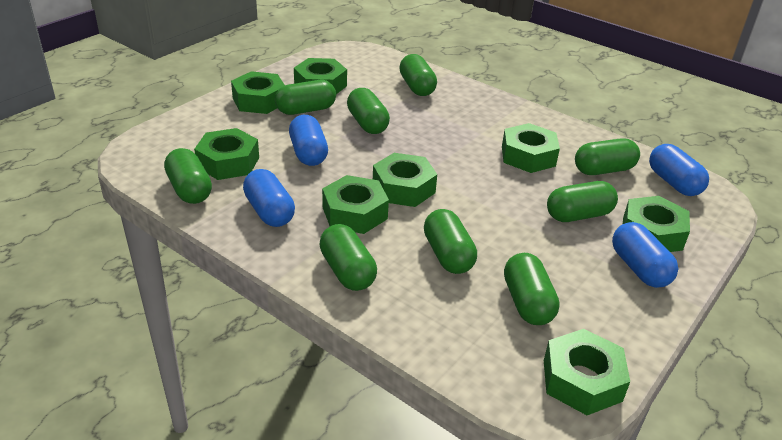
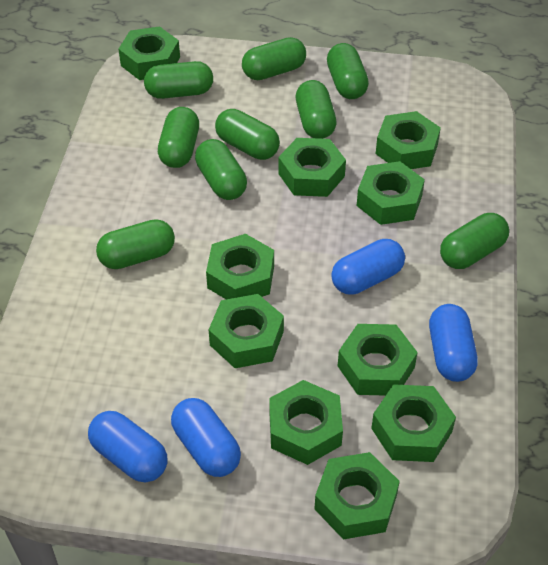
green nut: 8 -> 10

